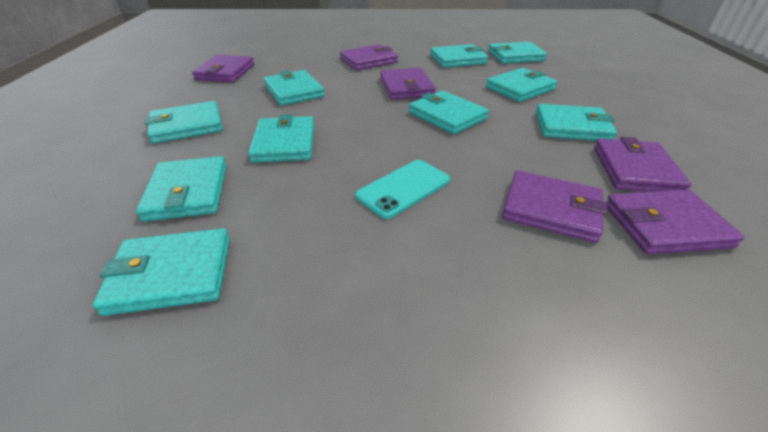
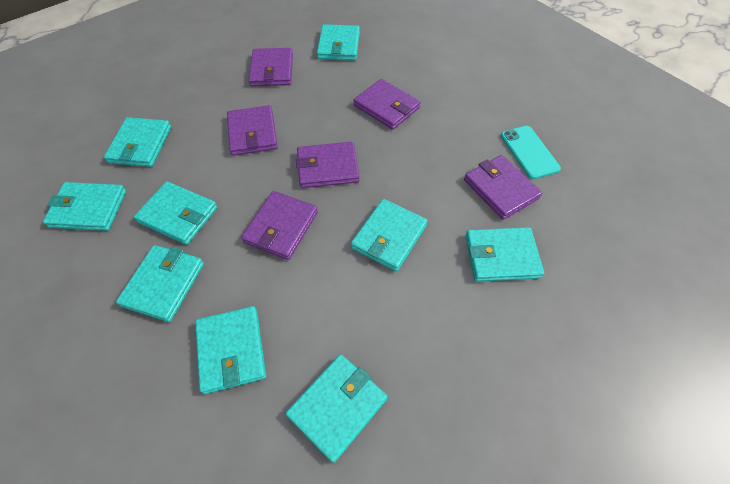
turquoise wallet: 10 -> 9

